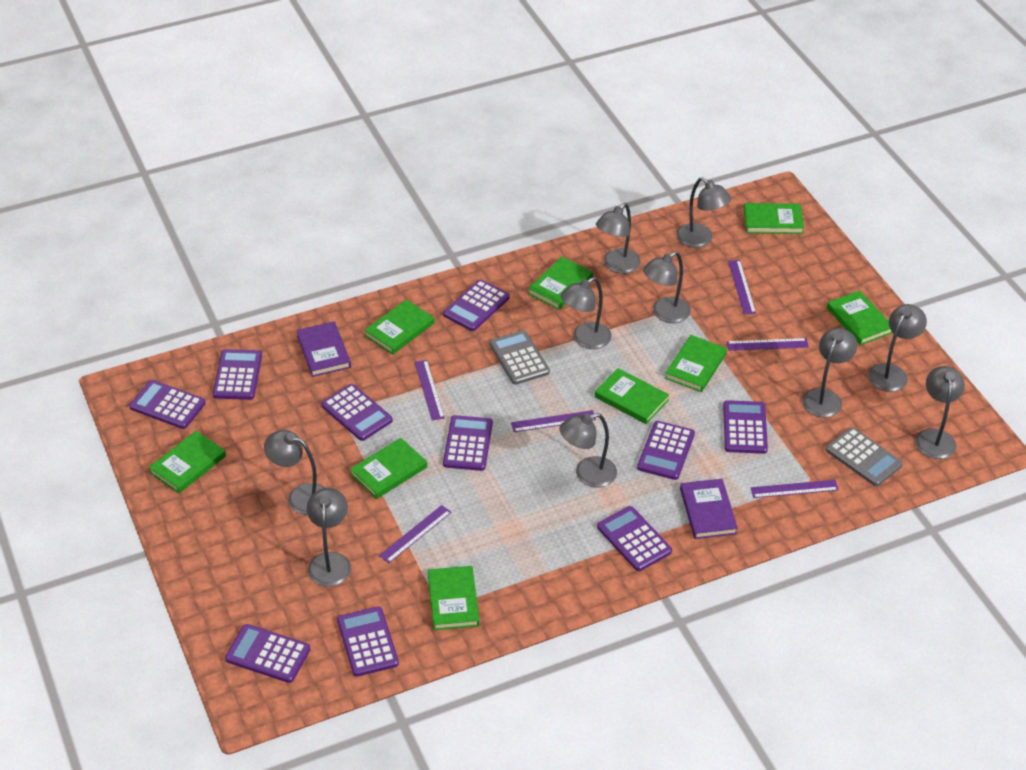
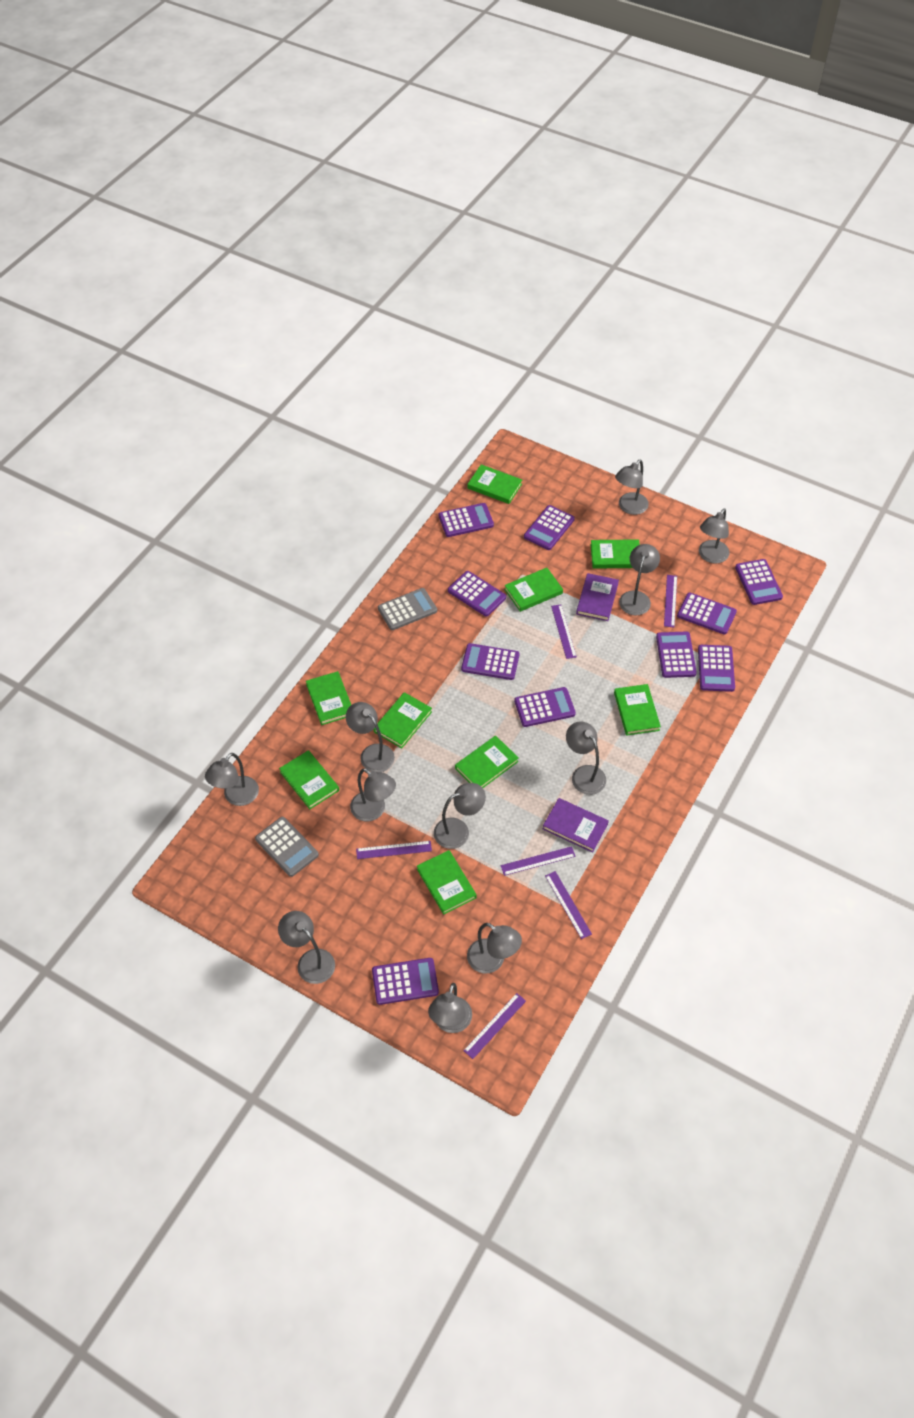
grey lamp: 10 -> 11

